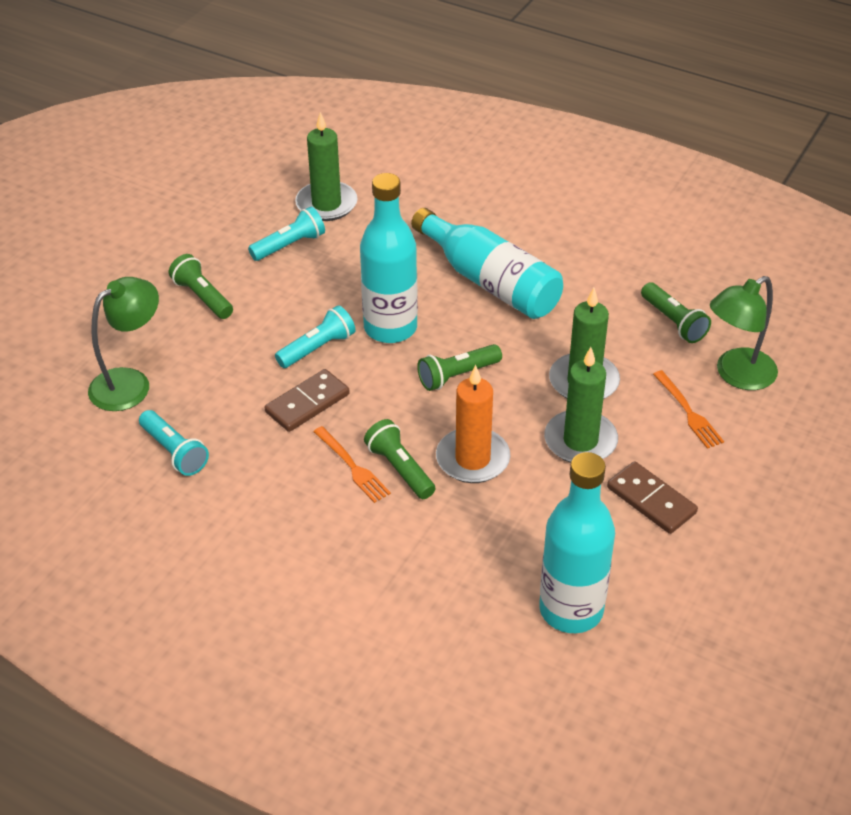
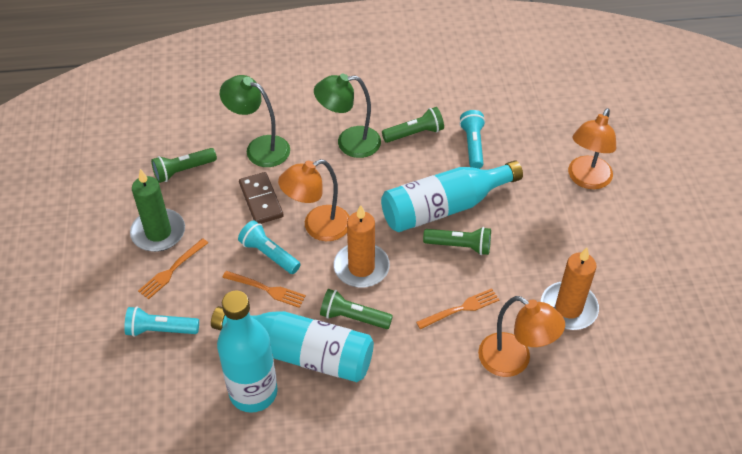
brown domino: 2 -> 1
green candle: 3 -> 1
orange candle: 1 -> 2
orange fork: 2 -> 3
orange lamp: 0 -> 3

